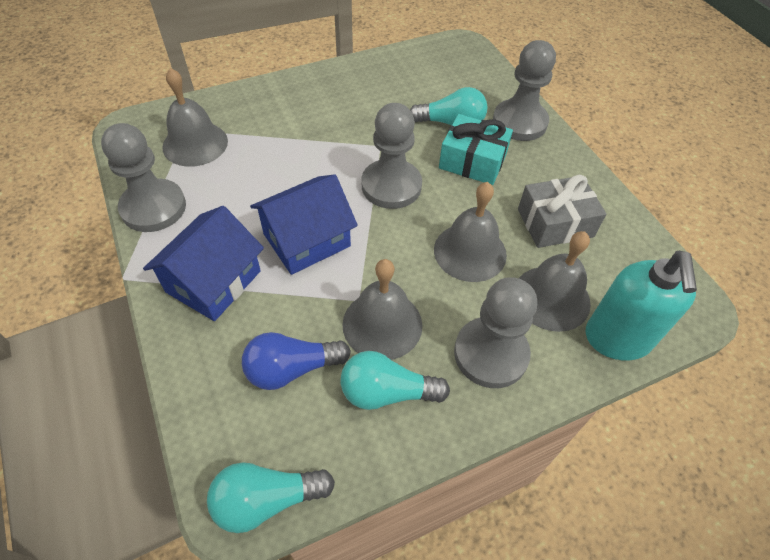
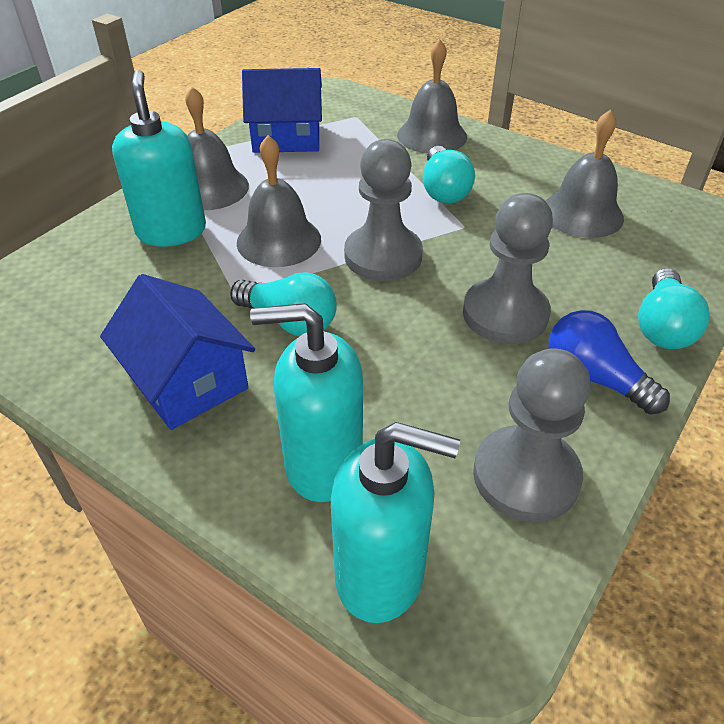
grey gift: 1 -> 0
grey pawn: 4 -> 3
turquoise gift: 1 -> 0
turquoise soap dispenser: 1 -> 3

